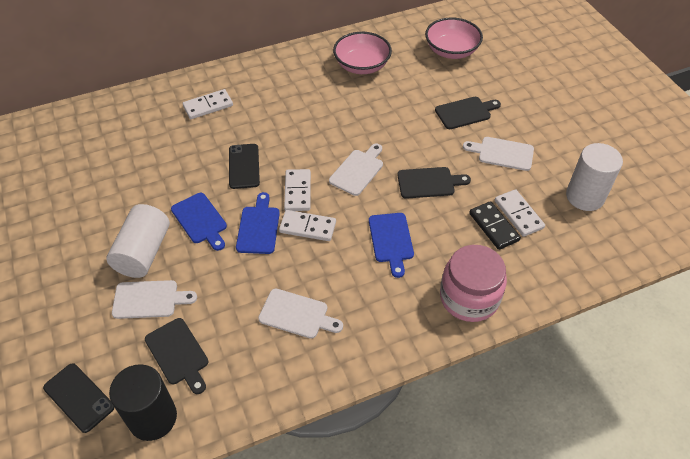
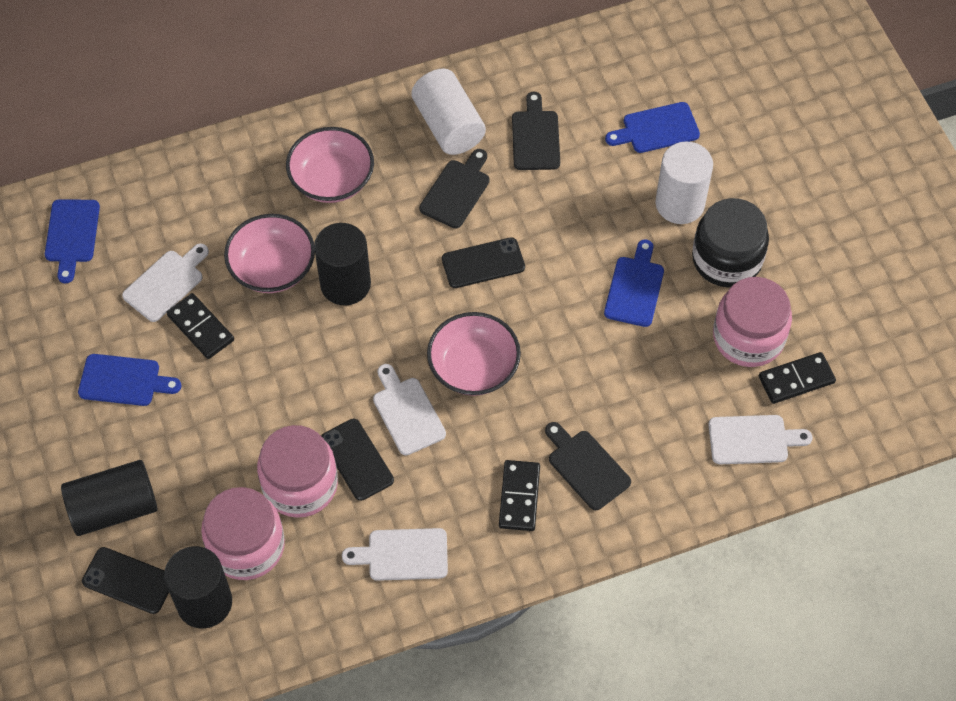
black cylinder: 1 -> 3
black domino: 1 -> 3
black jar: 0 -> 1
black phone: 2 -> 3
blue cutting board: 3 -> 4
pink bowl: 2 -> 3
pink jar: 1 -> 3
white domino: 4 -> 0

